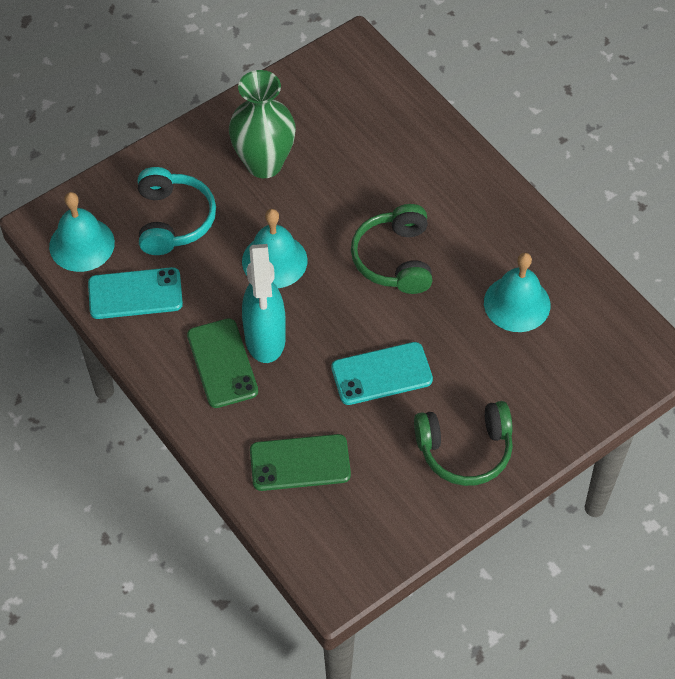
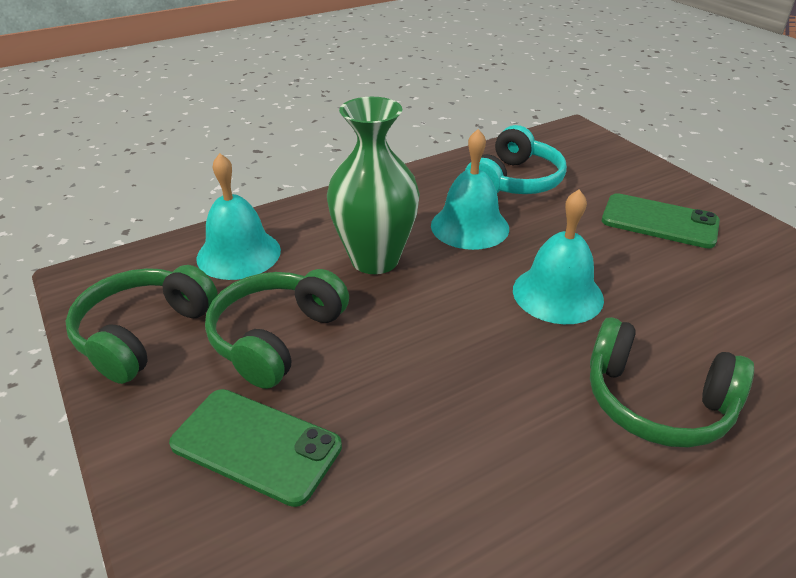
green headphones: 2 -> 3
turquoise phone: 2 -> 0
turquoise spray bottle: 1 -> 0

